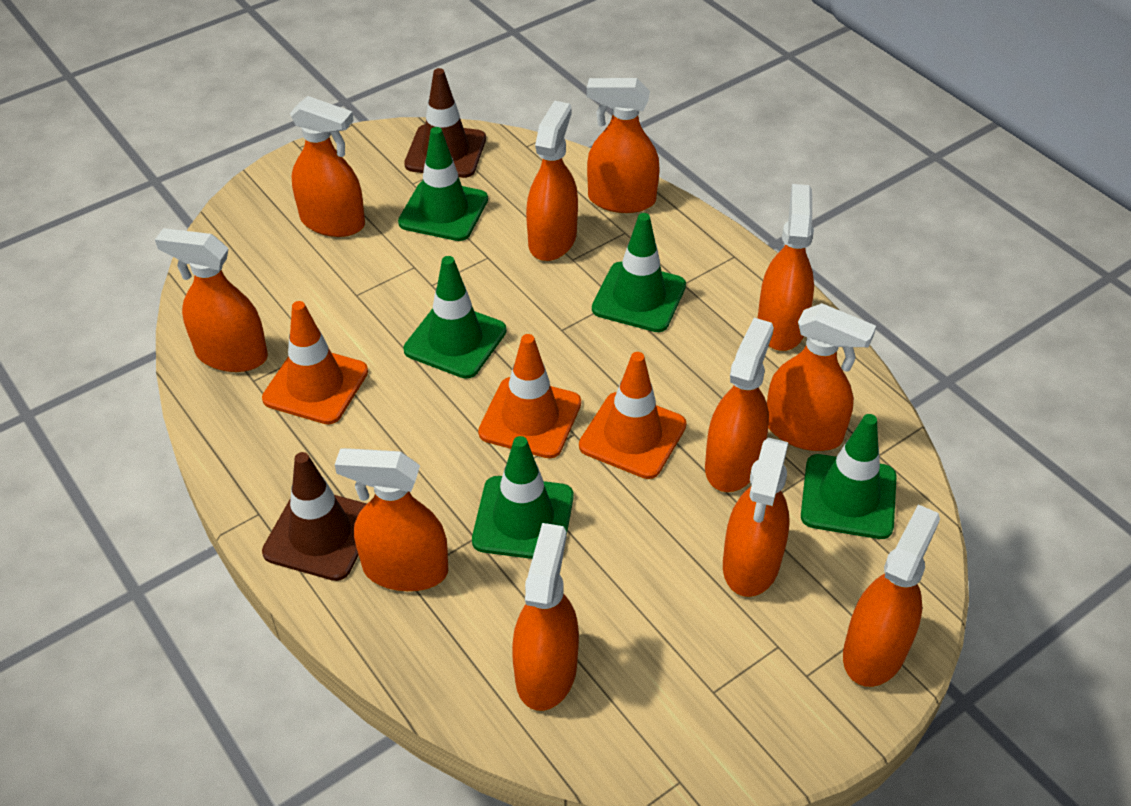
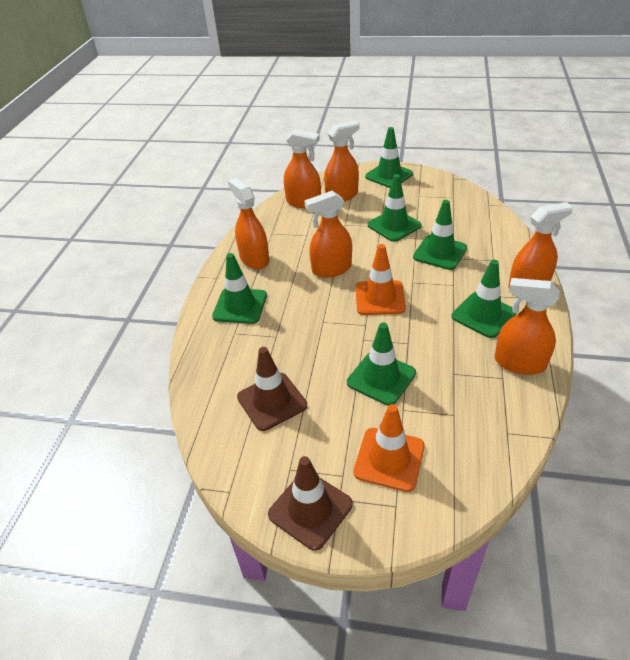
green traffic cone: 5 -> 6
orange spray bottle: 11 -> 6
orange traffic cone: 3 -> 2

